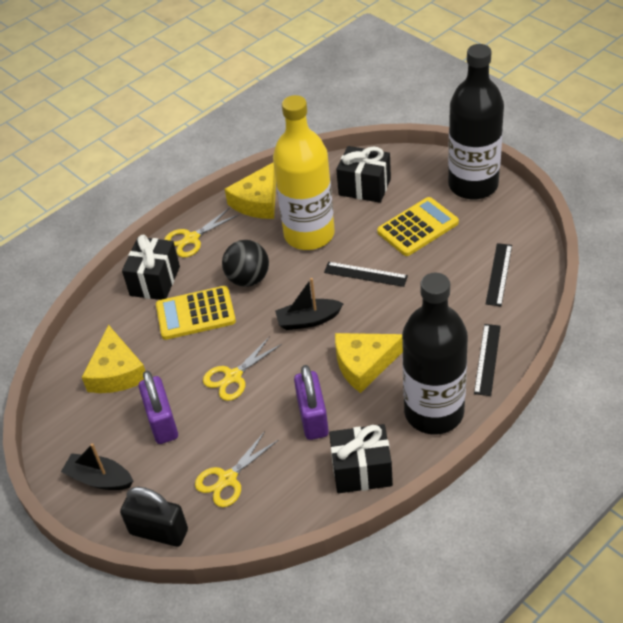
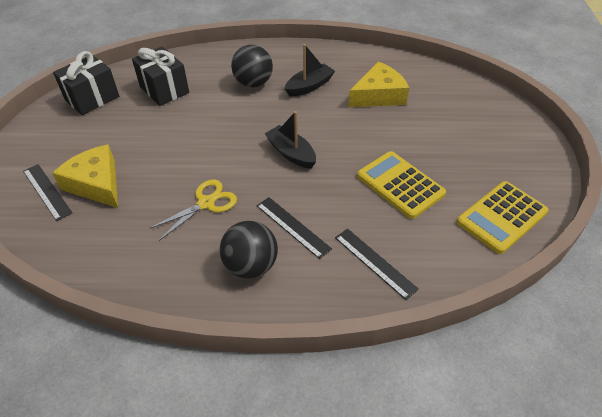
black ball: 1 -> 2
black bottle: 2 -> 0
black gift: 3 -> 2
black padlock: 1 -> 0
purple padlock: 2 -> 0
yellow bottle: 1 -> 0
yellow cheese: 3 -> 2
yellow scissors: 3 -> 1

